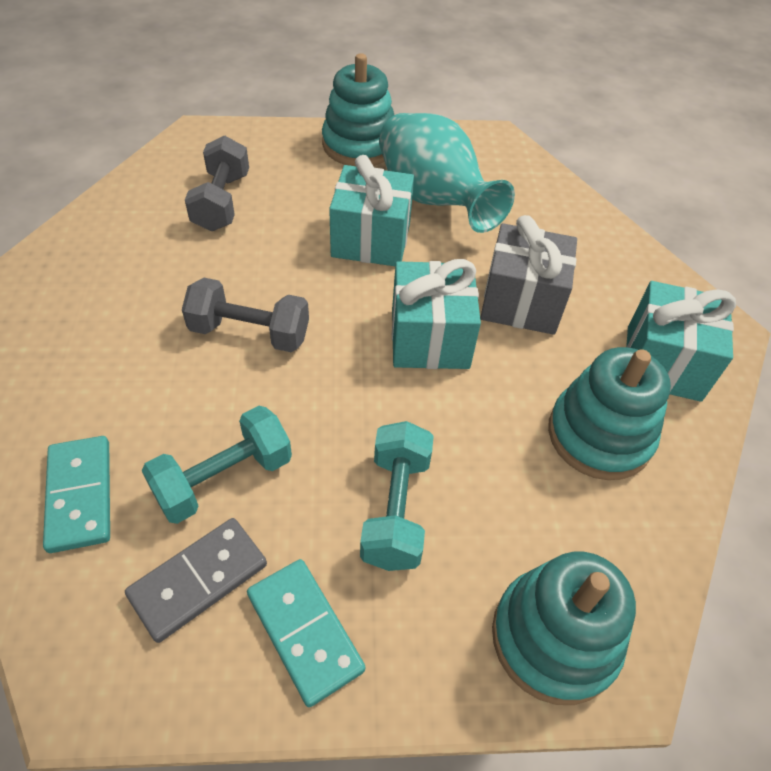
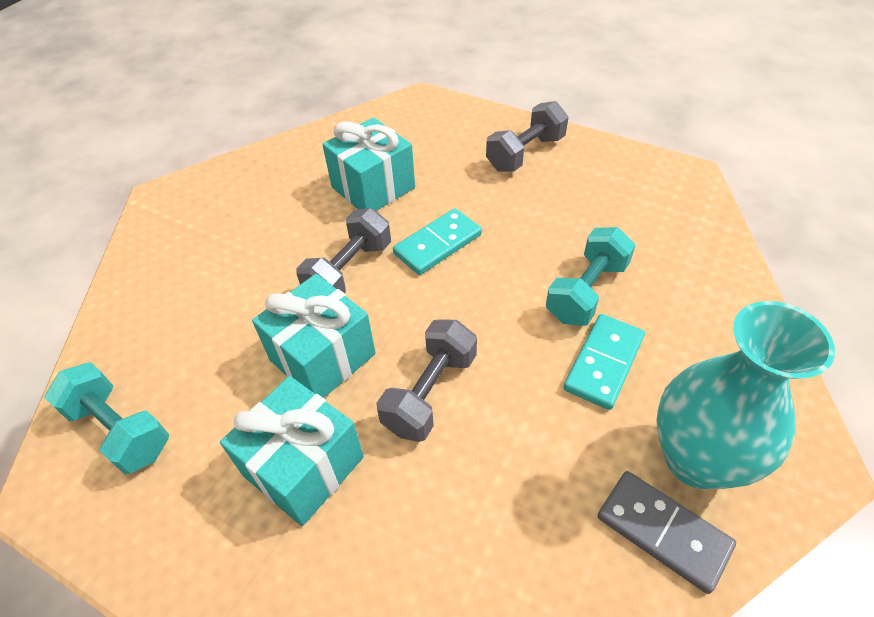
grey dumbbell: 2 -> 3
grey gift: 1 -> 0
turquoise stacking toy: 3 -> 0

